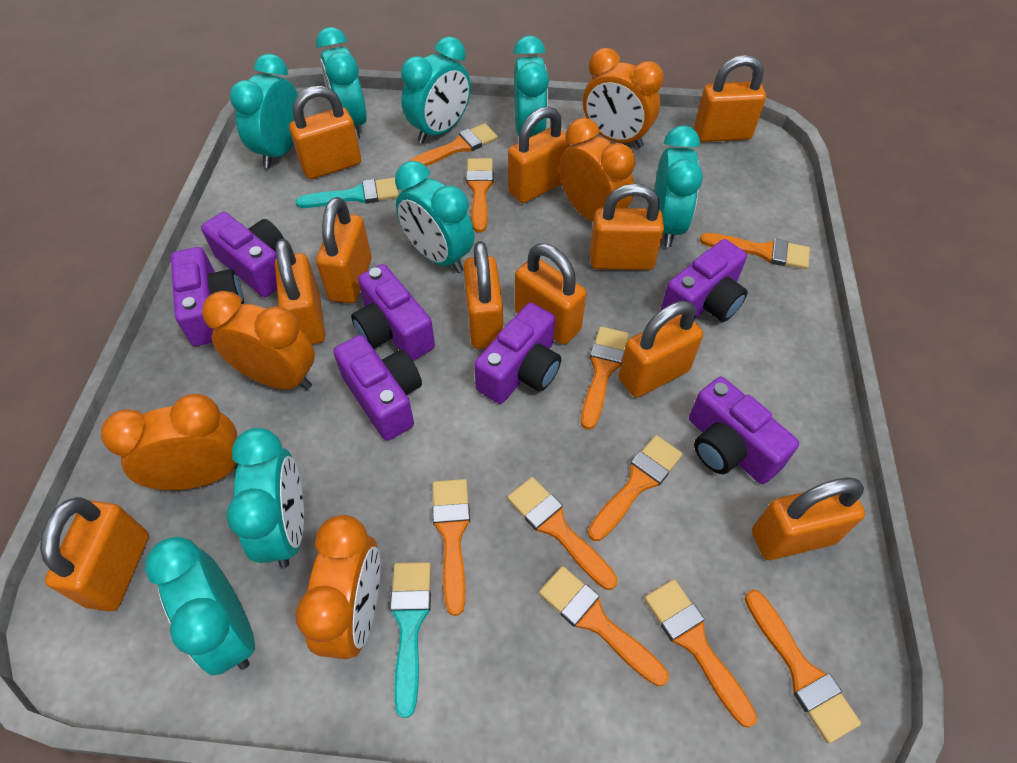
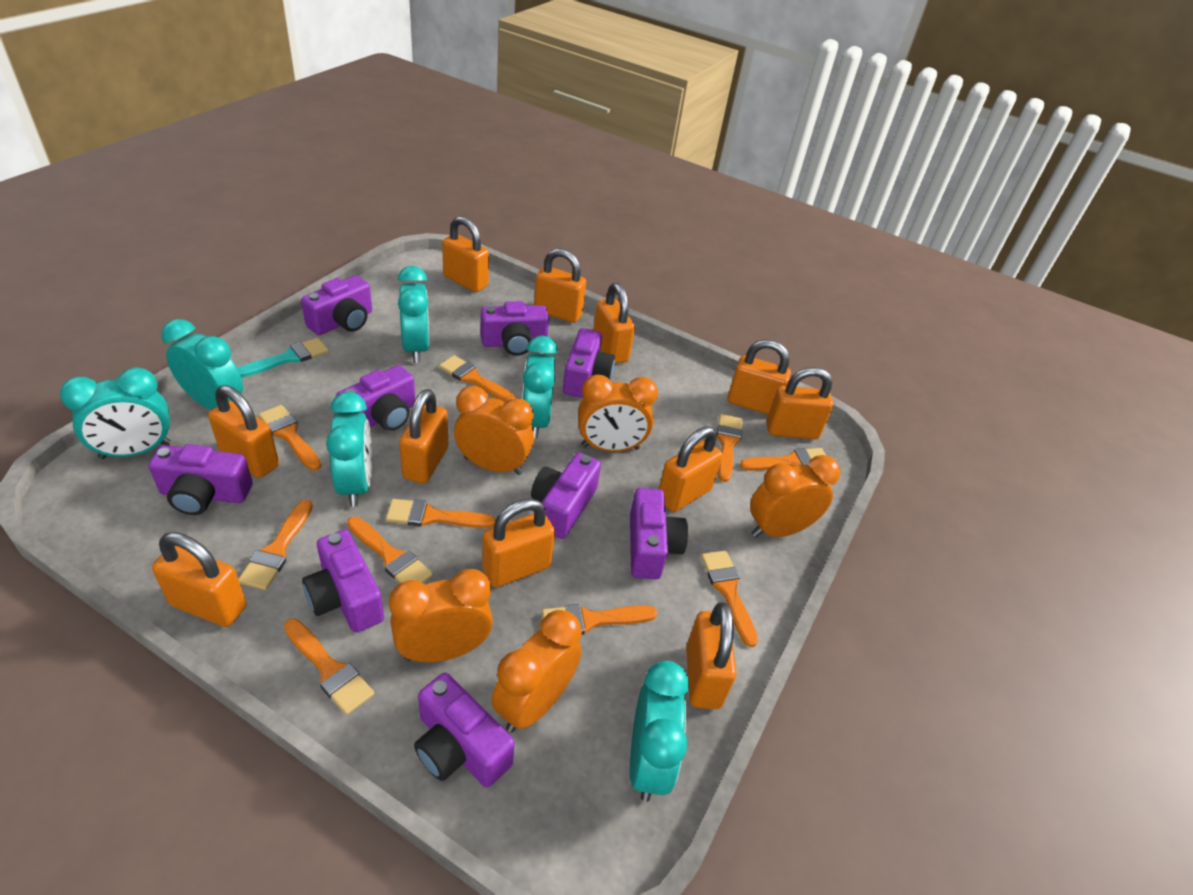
purple camera: 7 -> 9
turquoise brush: 2 -> 1
turquoise clock: 8 -> 6

